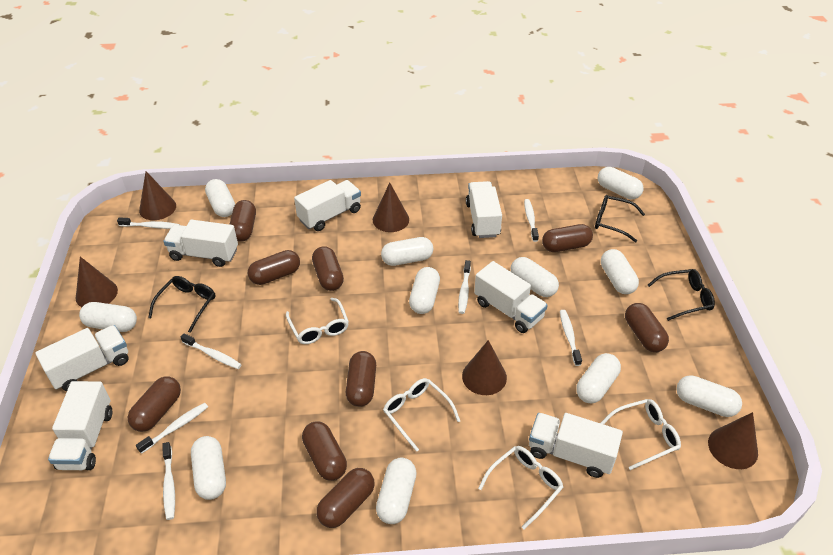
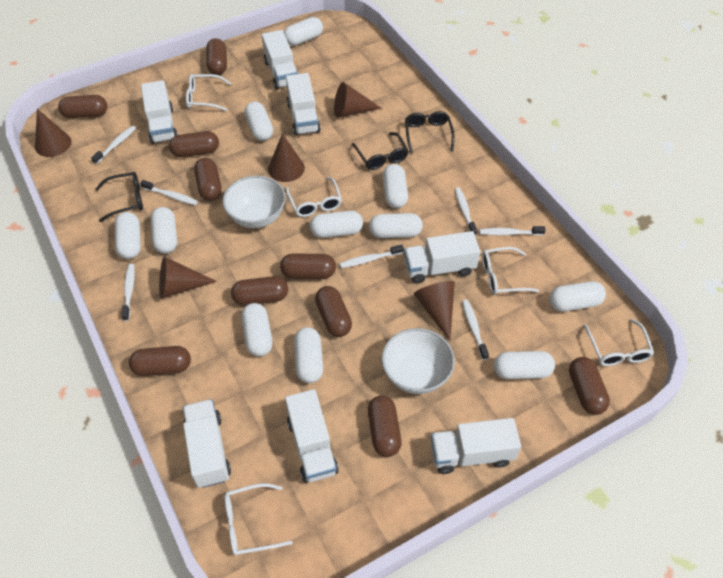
brown capsule: 9 -> 10
white bowl: 0 -> 2
white glasses: 4 -> 5

